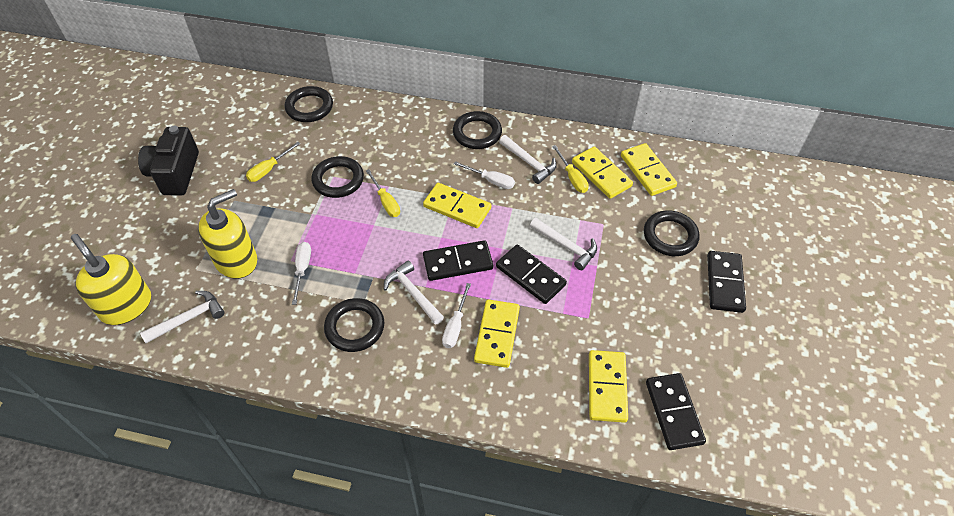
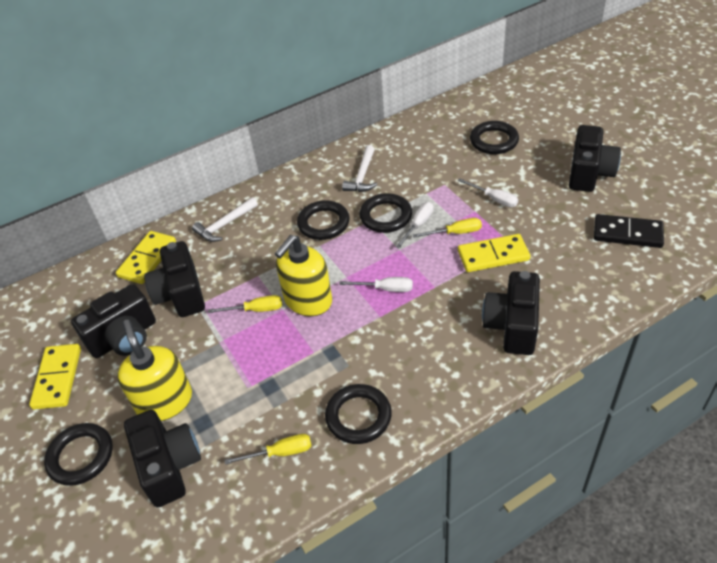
black camera: 1 -> 5
black domino: 4 -> 1
white hammer: 4 -> 2
yellow domino: 5 -> 3

